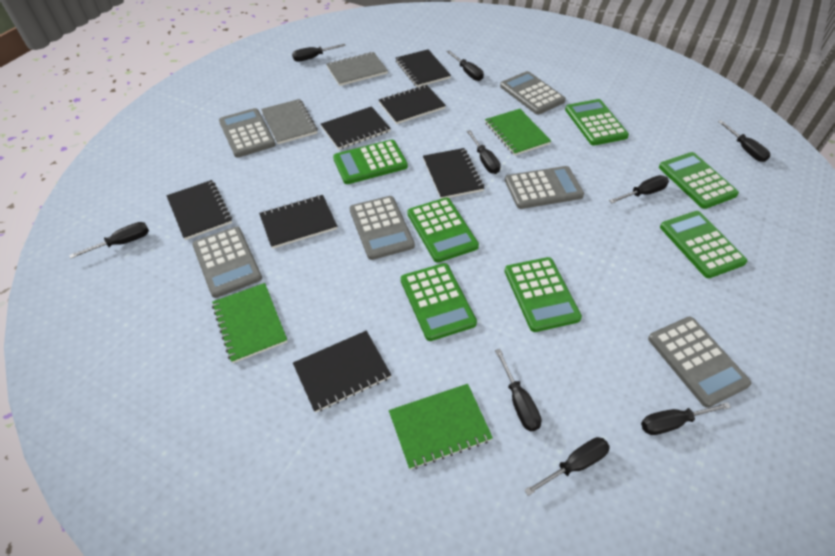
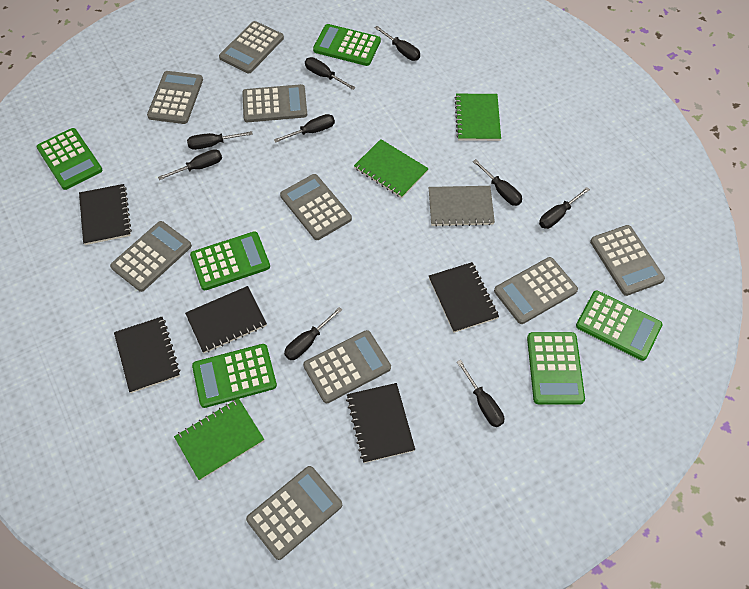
black notebook: 7 -> 5
green calculator: 7 -> 6
grey calculator: 6 -> 9
grey notebook: 2 -> 1

